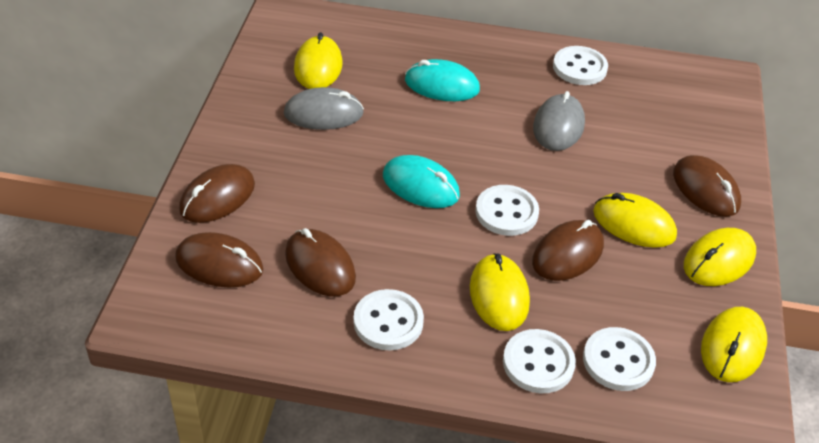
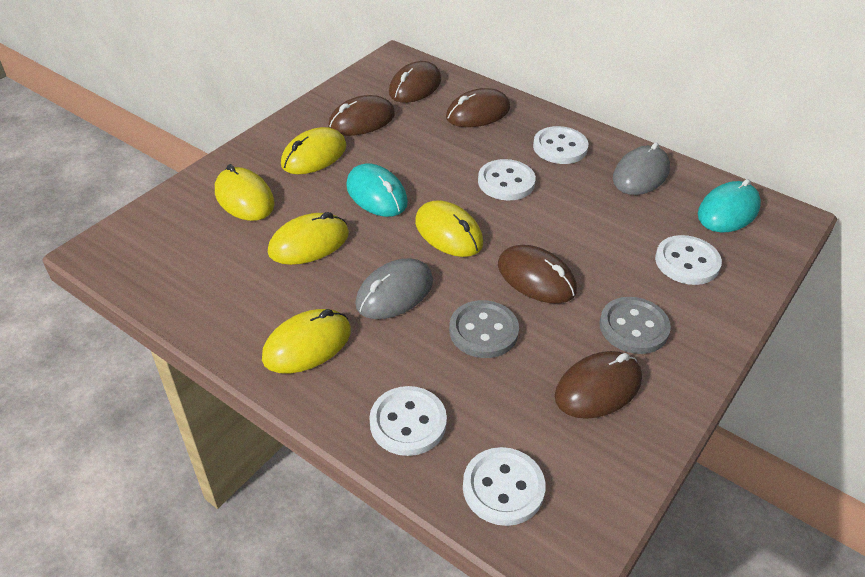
grey button: 0 -> 2

